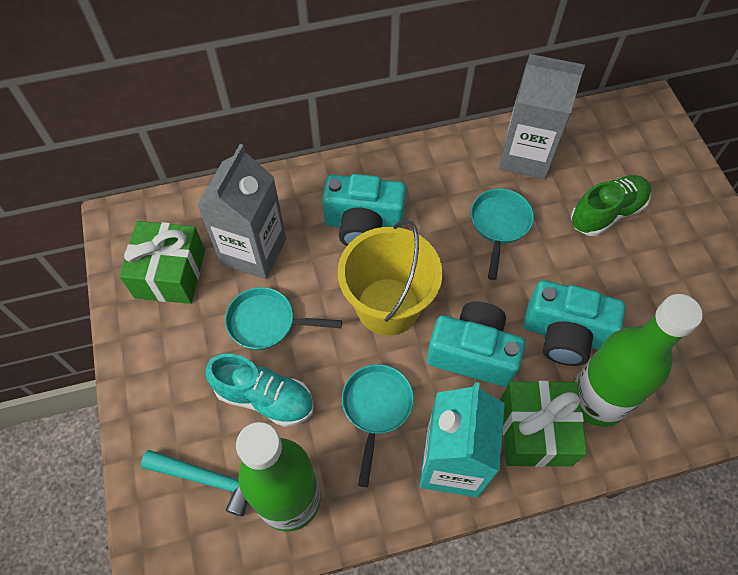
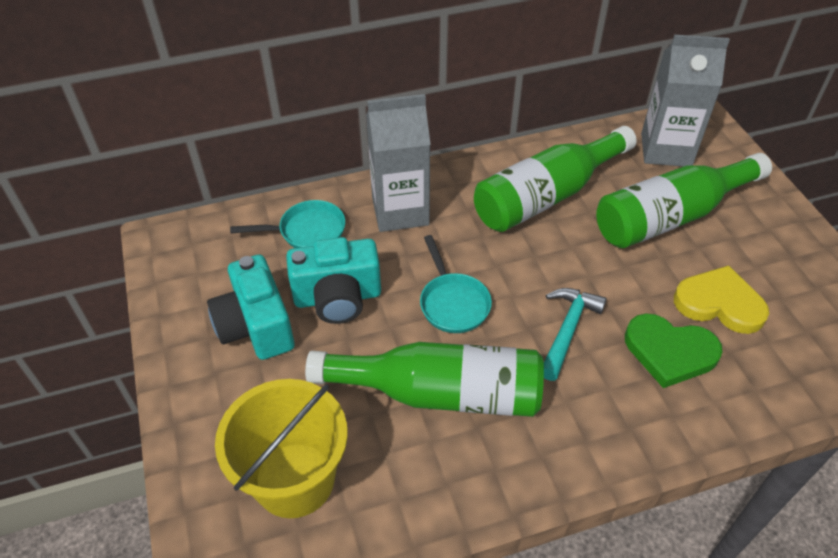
green bottle: 2 -> 3
green gift: 2 -> 0
green heart: 0 -> 1
green shoe: 1 -> 0
turquoise camera: 3 -> 2
turquoise carton: 1 -> 0
turquoise pan: 3 -> 2
turquoise shoe: 1 -> 0
yellow heart: 0 -> 1

